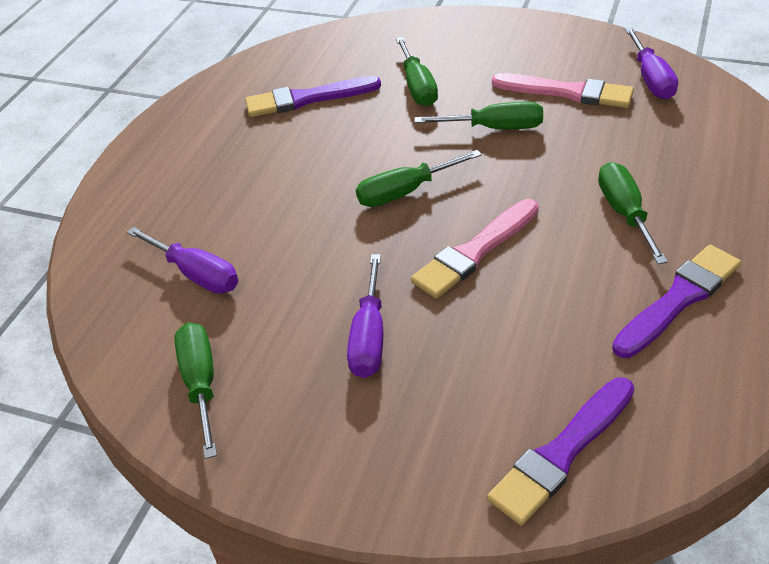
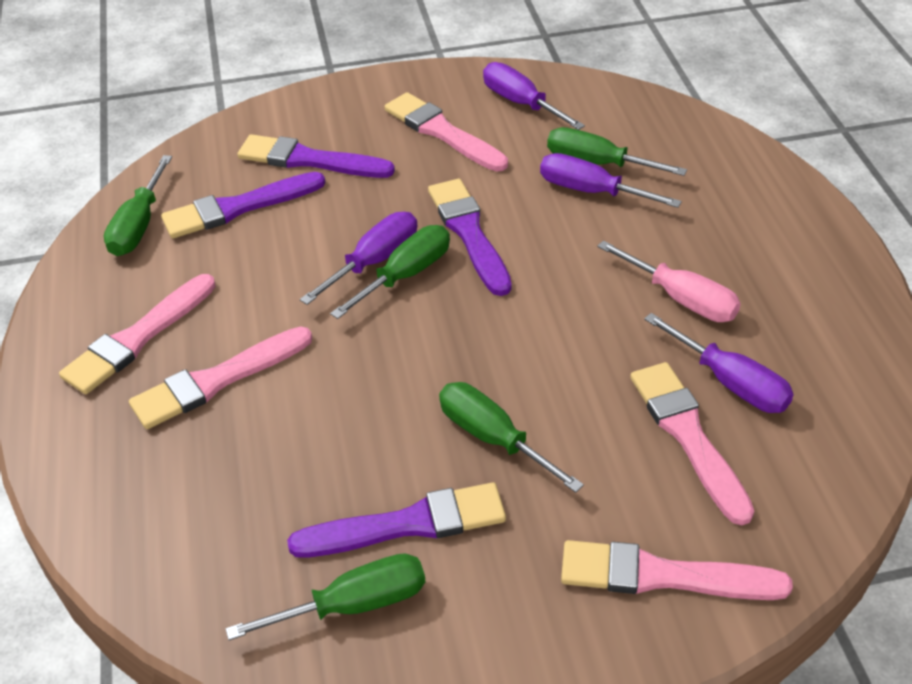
pink brush: 2 -> 5
pink screwdriver: 0 -> 1
purple brush: 3 -> 4
purple screwdriver: 3 -> 4

